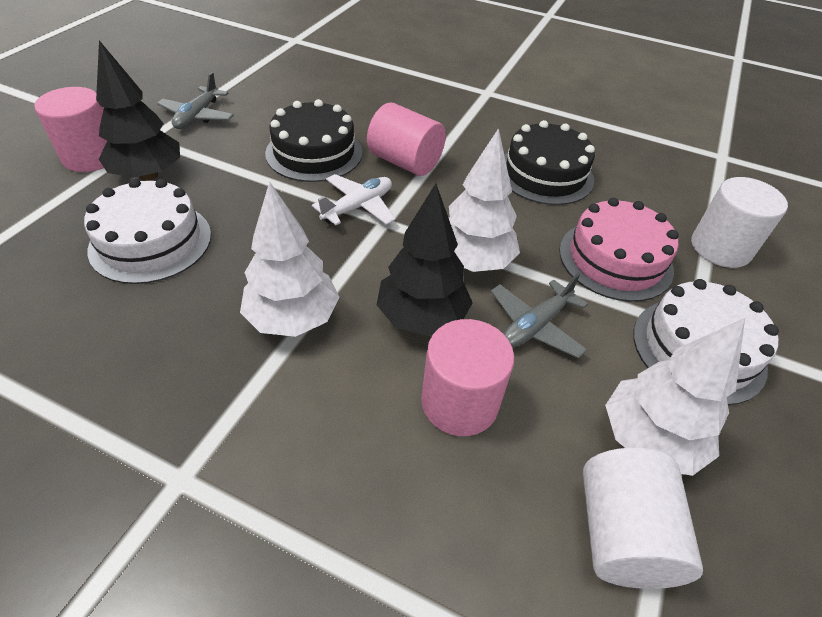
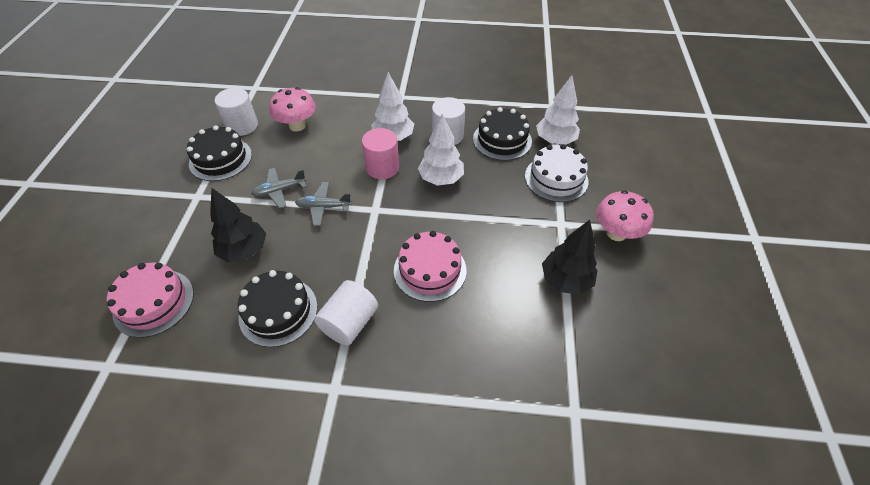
black cake: 2 -> 3
pink cake: 1 -> 2
pink cylinder: 3 -> 1
pink mushroom: 0 -> 2
white cake: 2 -> 1
white cylinder: 2 -> 3
white plane: 1 -> 0

